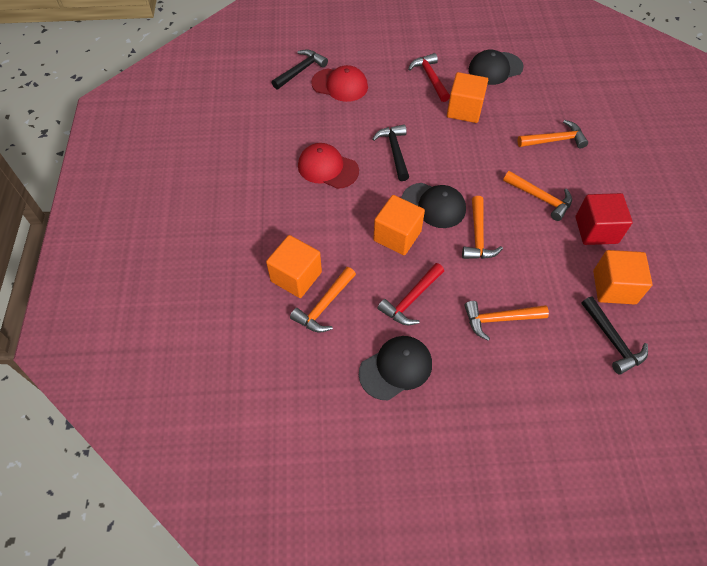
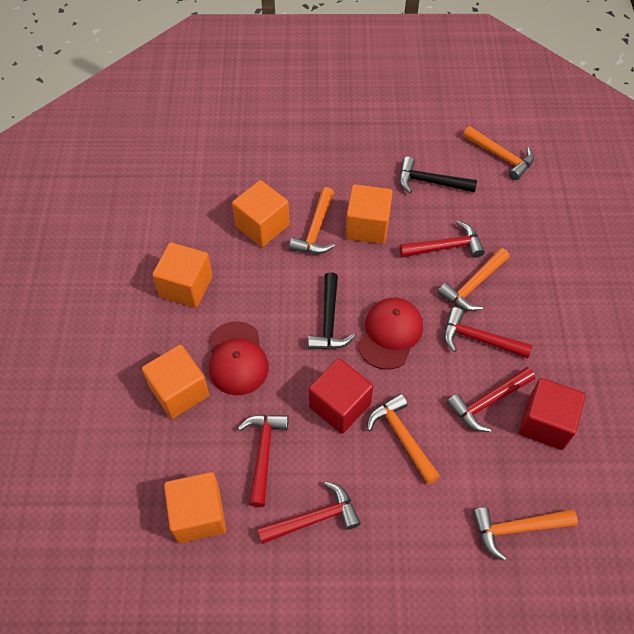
black cap: 3 -> 0
black hammer: 3 -> 2
orange cube: 4 -> 5
red cube: 1 -> 2
red hammer: 2 -> 5

